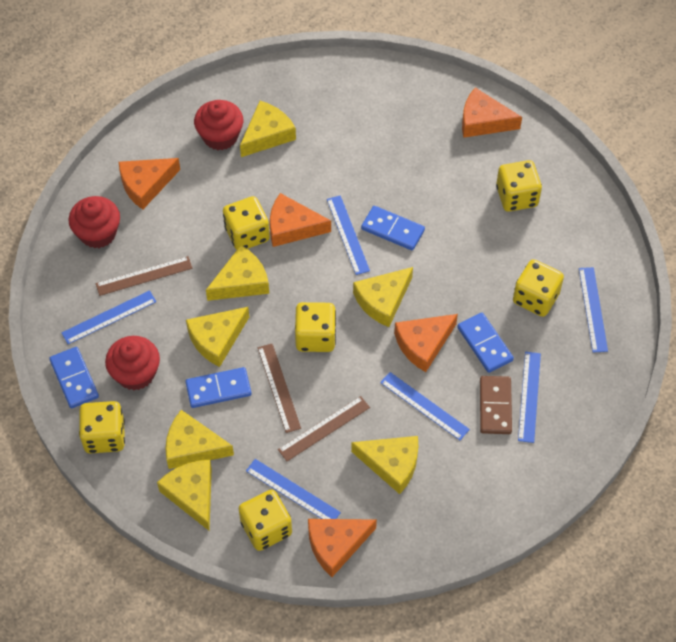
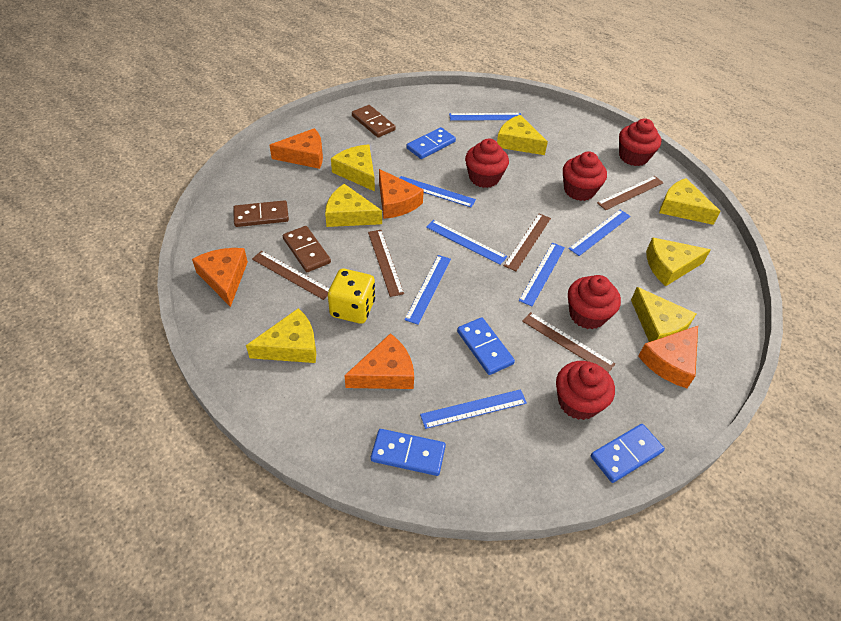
blue ruler: 6 -> 7
brown domino: 1 -> 3
brown ruler: 3 -> 5
red cupcake: 3 -> 5
yellow dice: 6 -> 1

